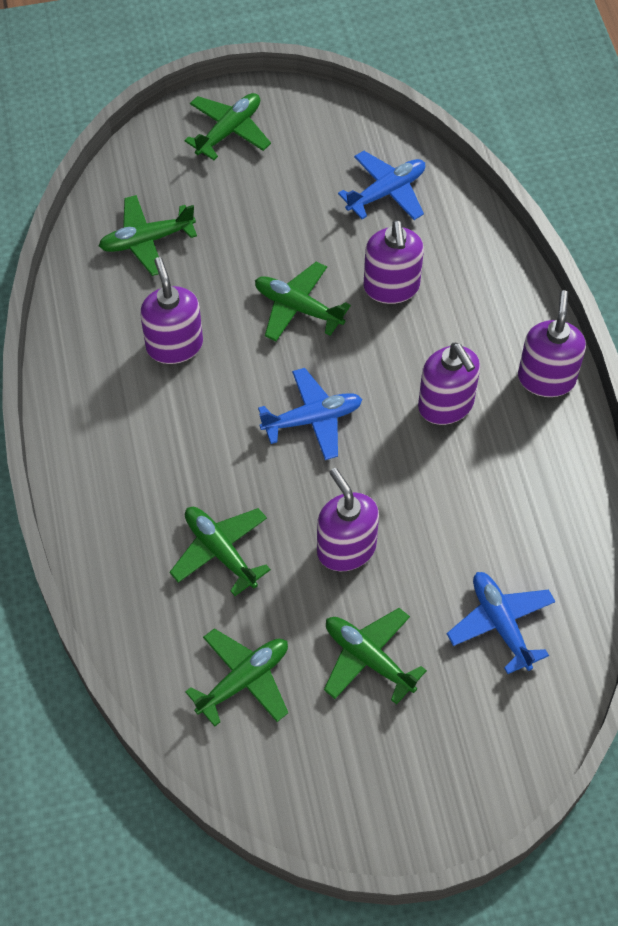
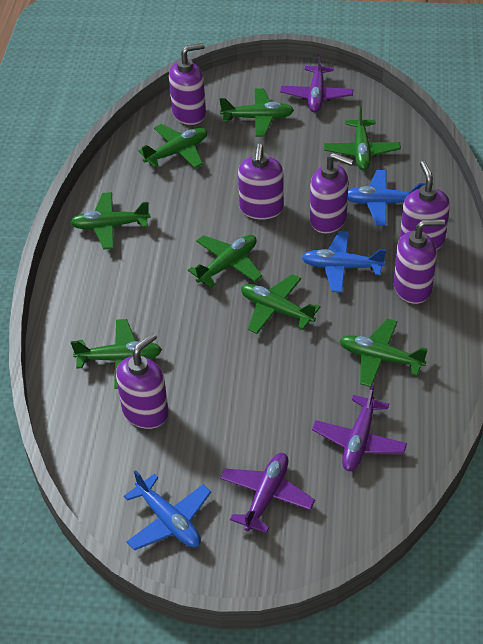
green plane: 6 -> 8
purple plane: 0 -> 3
purple soap dispenser: 5 -> 6

